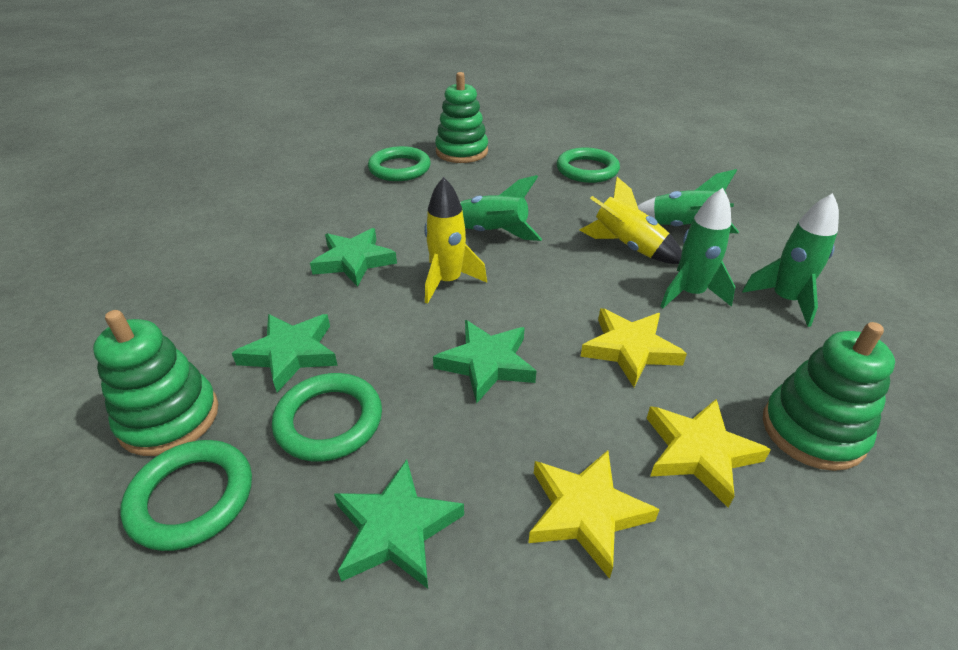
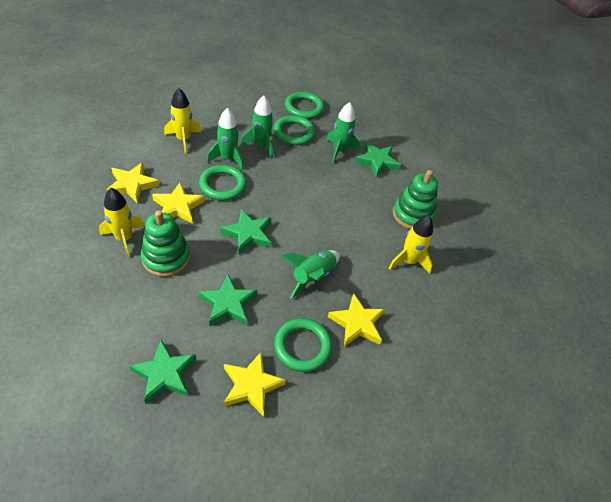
green stacking toy: 3 -> 2
yellow rocket: 2 -> 3
yellow star: 3 -> 4

